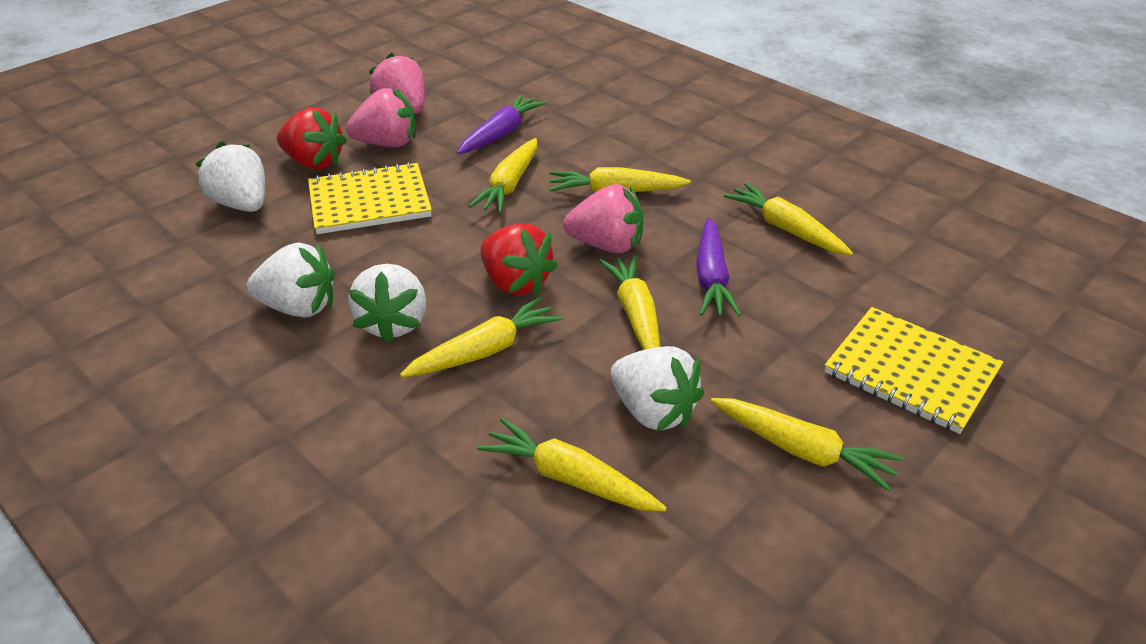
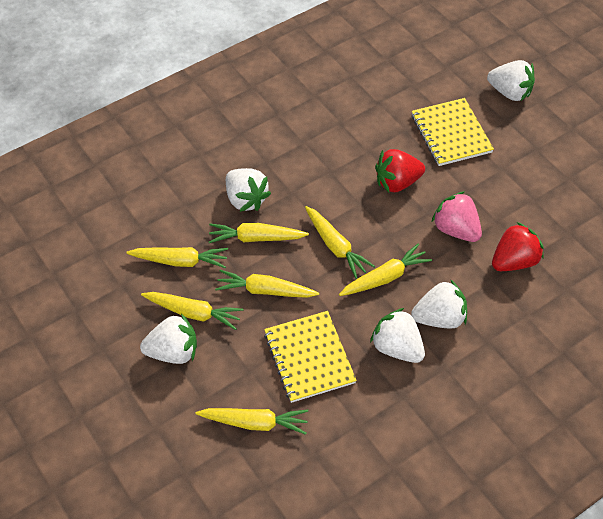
pink strawberry: 3 -> 1
purple carrot: 2 -> 0
white strawberry: 4 -> 5

